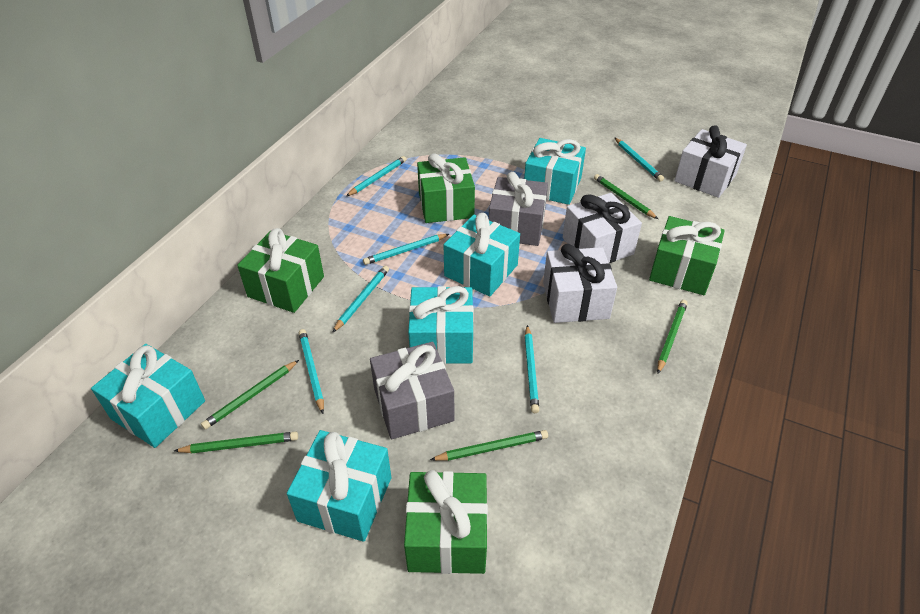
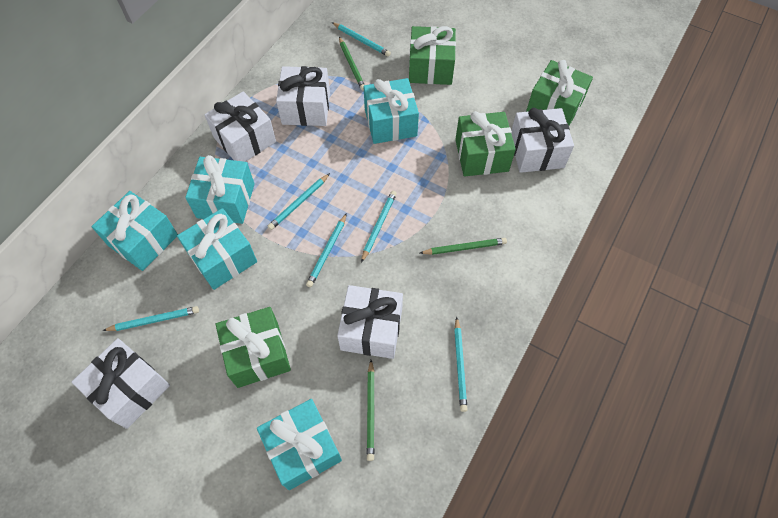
green pencil: 5 -> 3
grey gift: 2 -> 0
white gift: 3 -> 5

